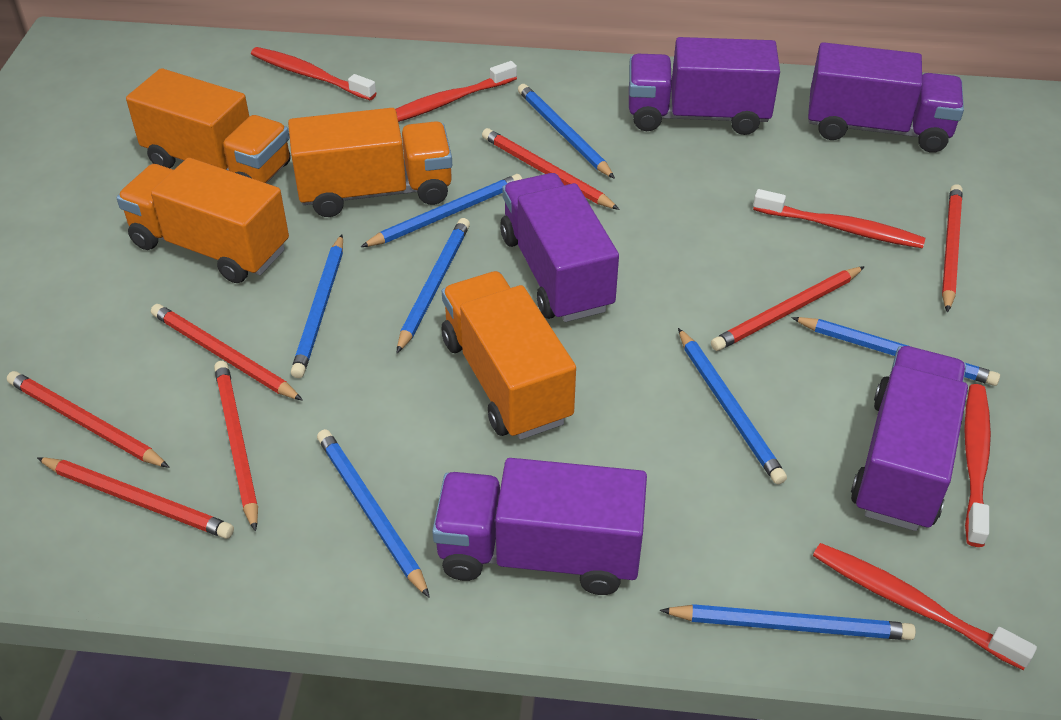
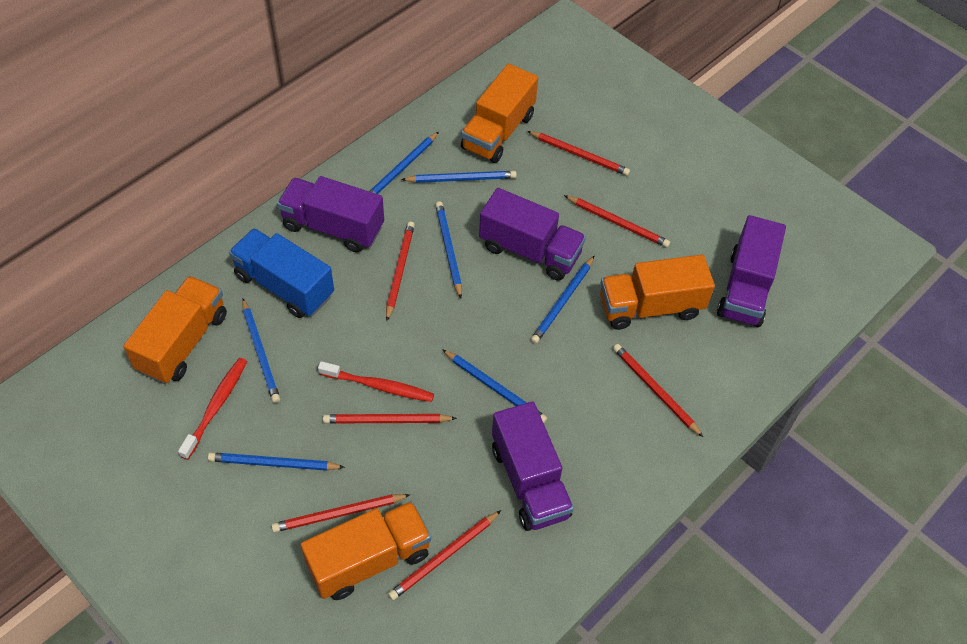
blue pencil: 8 -> 7
blue truck: 0 -> 1
purple truck: 5 -> 4
red toothbrush: 5 -> 2

